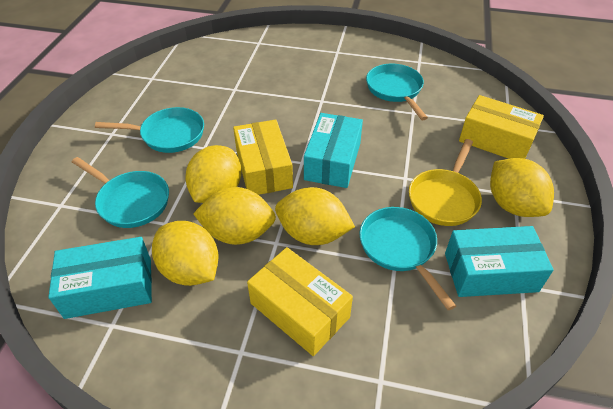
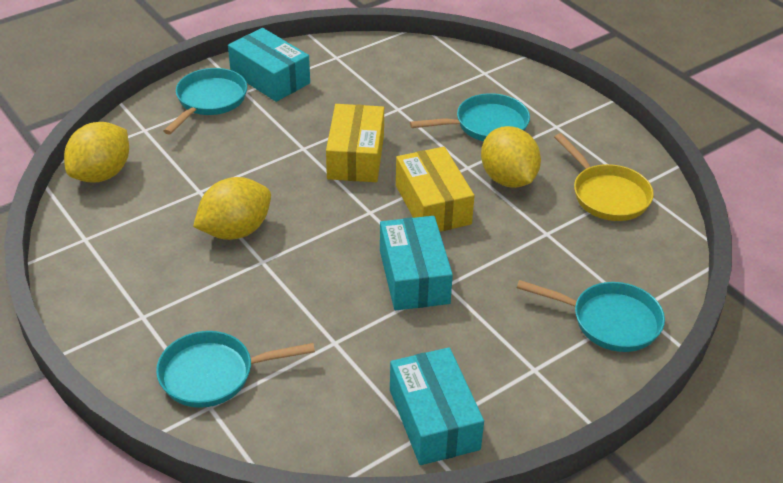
yellow box: 3 -> 2
yellow lemon: 5 -> 3

